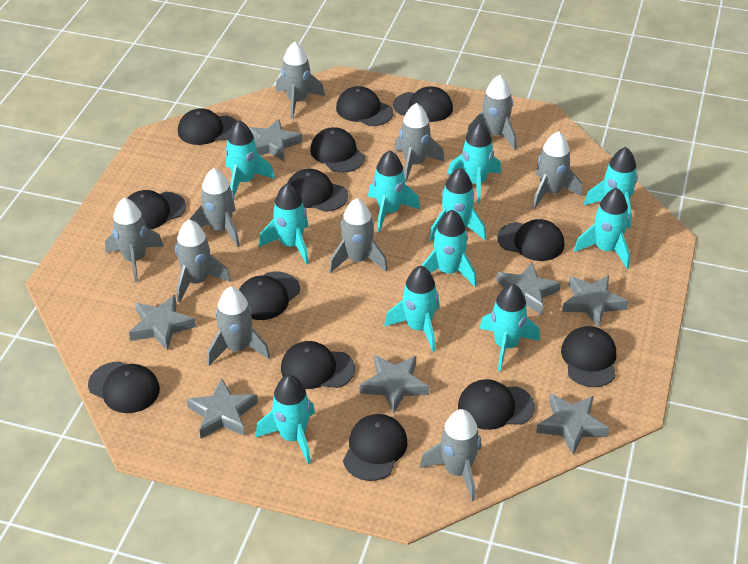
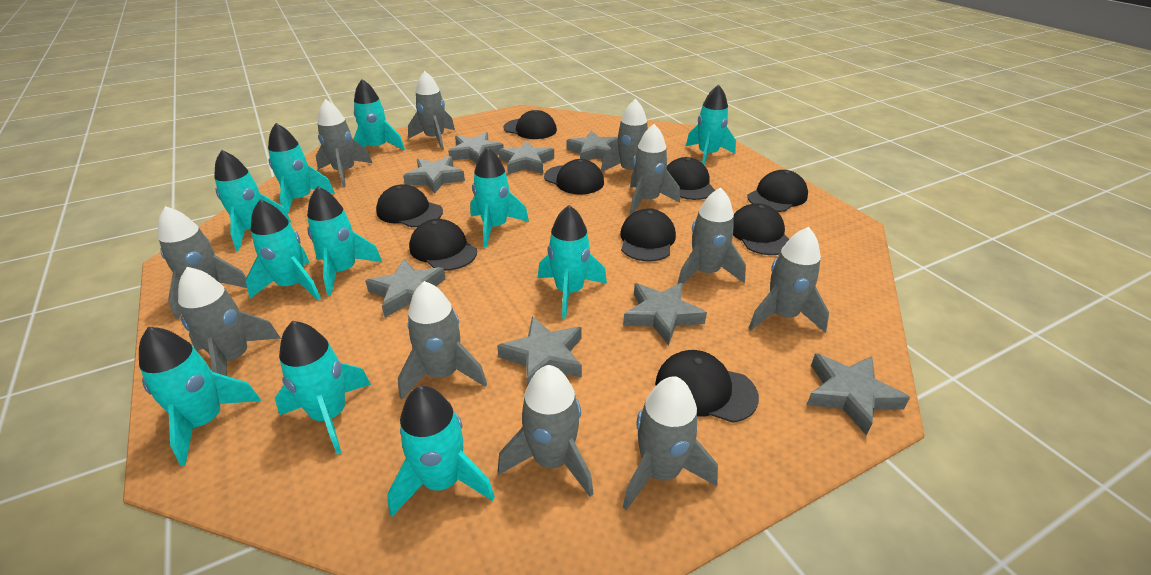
black cap: 13 -> 9
grey rocket: 10 -> 11
grey star: 7 -> 8

